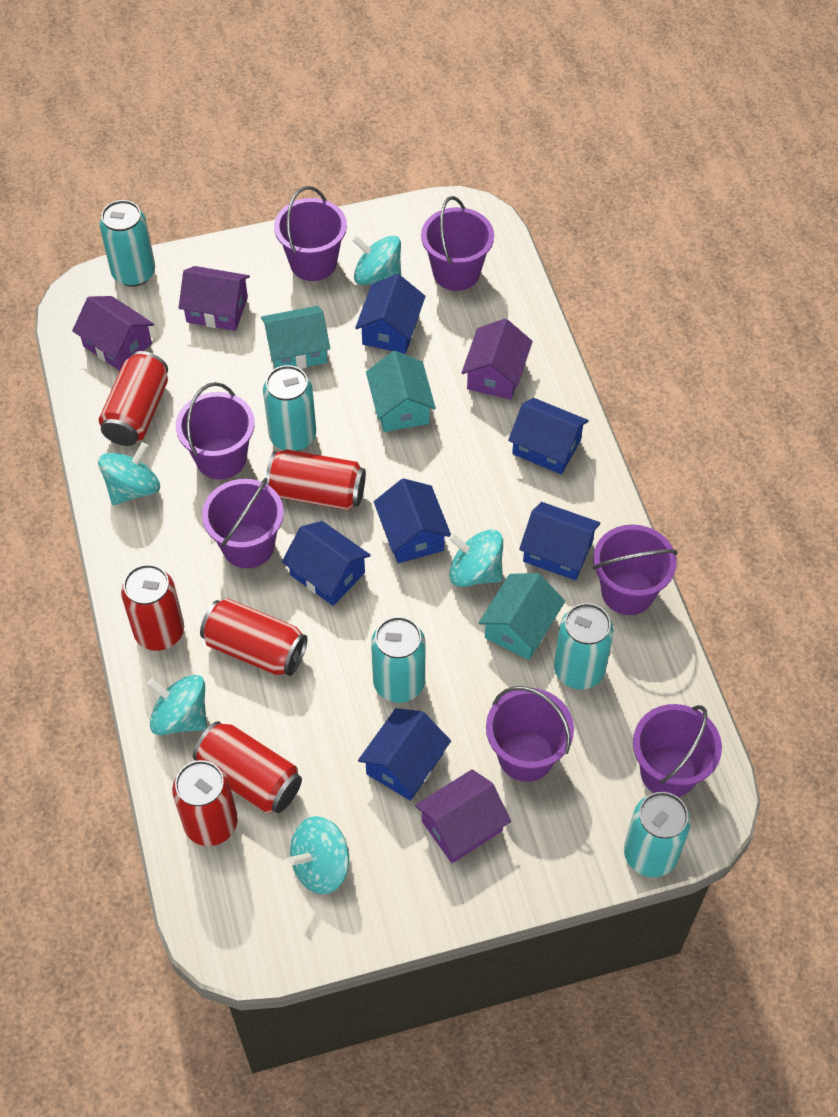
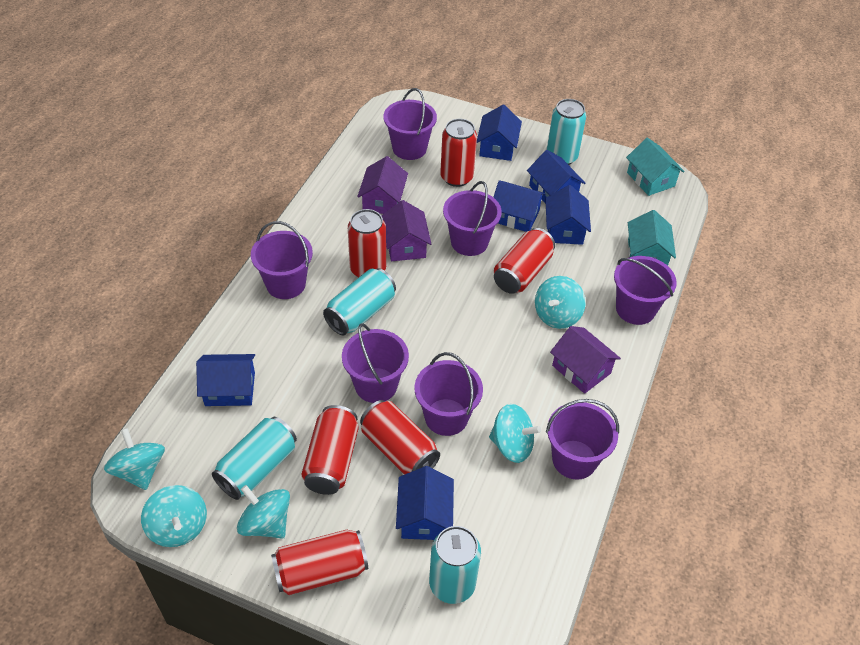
purple house: 4 -> 3
turquoise can: 5 -> 4
turquoise house: 3 -> 2

